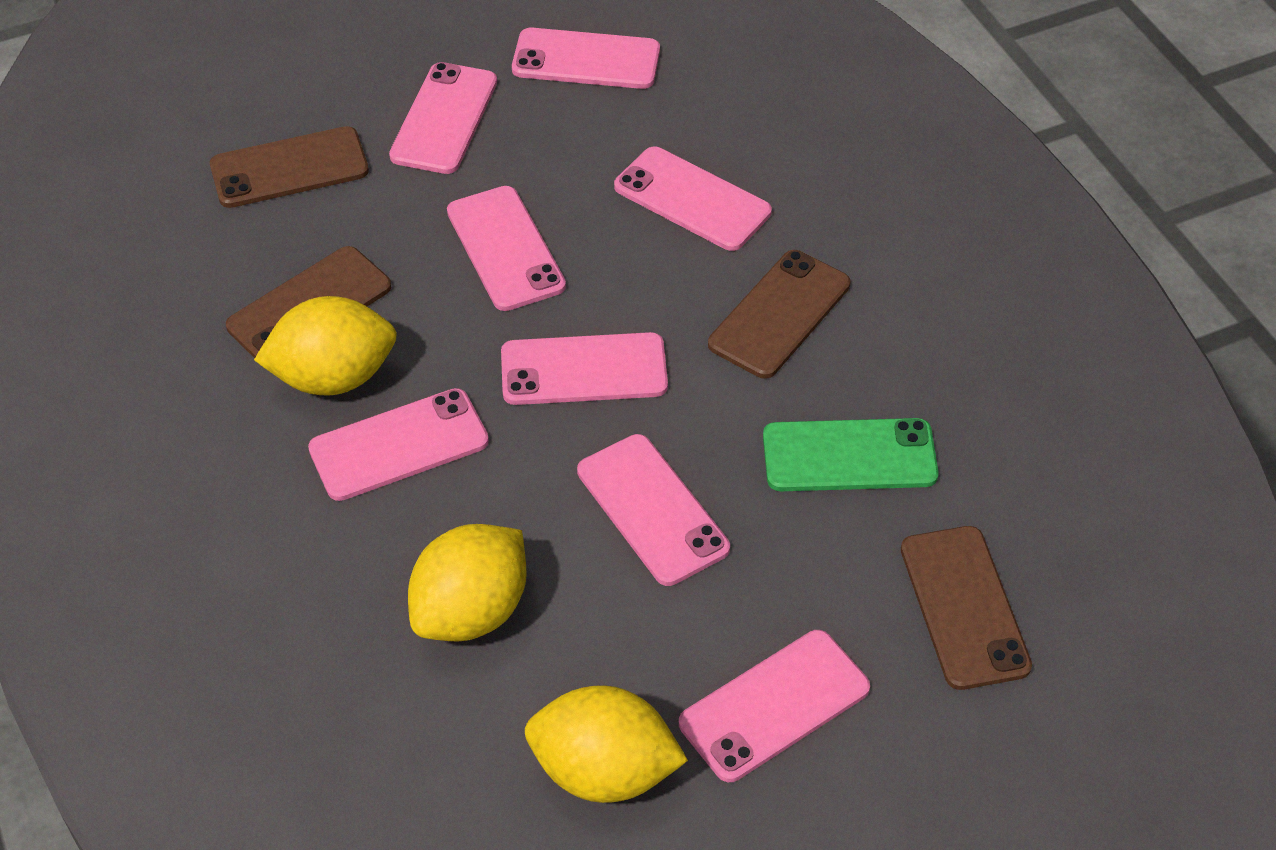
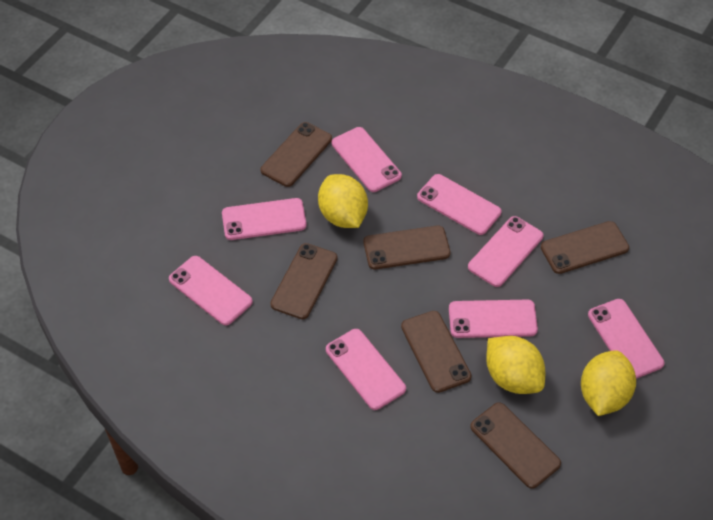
brown phone: 4 -> 6
green phone: 1 -> 0

